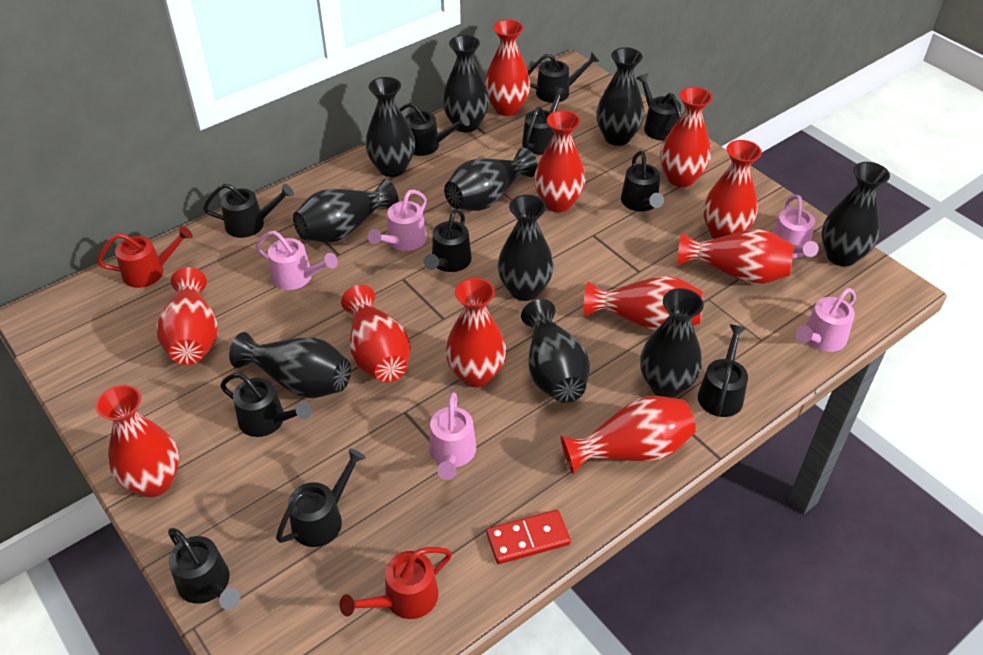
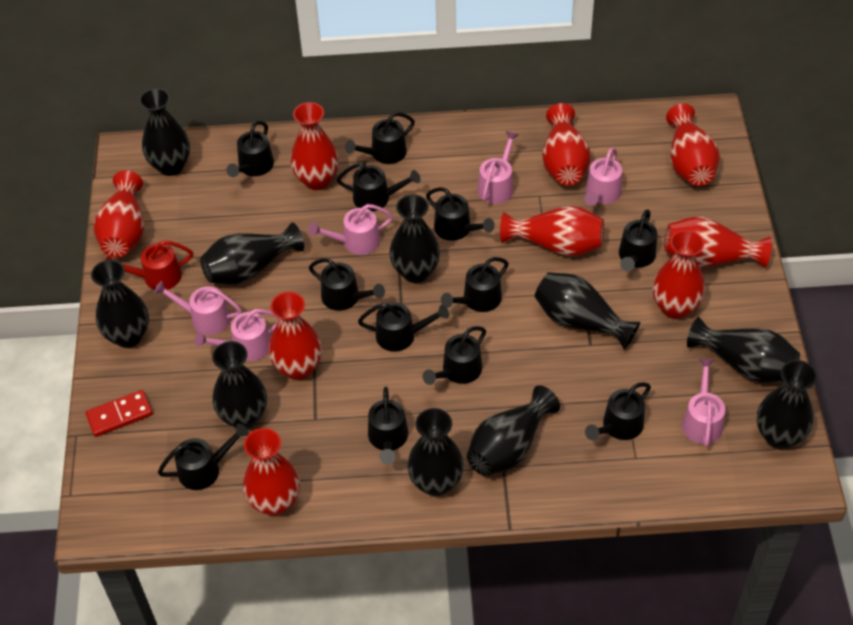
black watering can: 11 -> 12
pink watering can: 5 -> 6
red vase: 11 -> 9
red watering can: 2 -> 1

